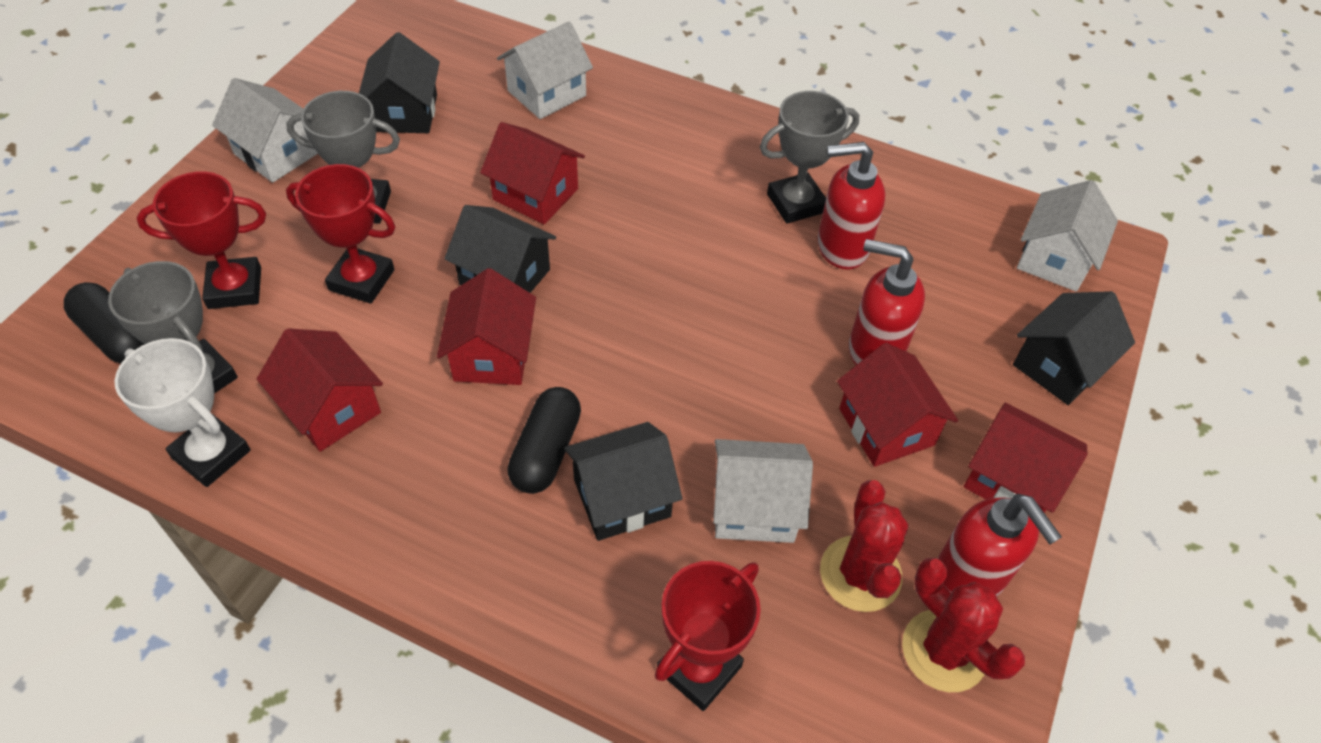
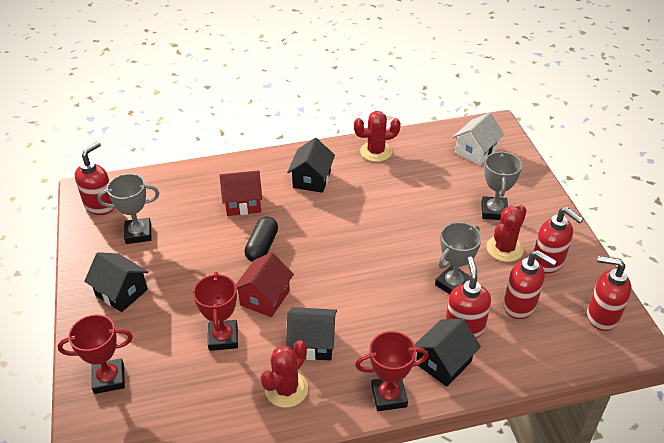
black capsule: 2 -> 1
red cactus: 2 -> 3
red house: 5 -> 2
red soap dispenser: 3 -> 5
white house: 4 -> 1
white trophy: 1 -> 0

